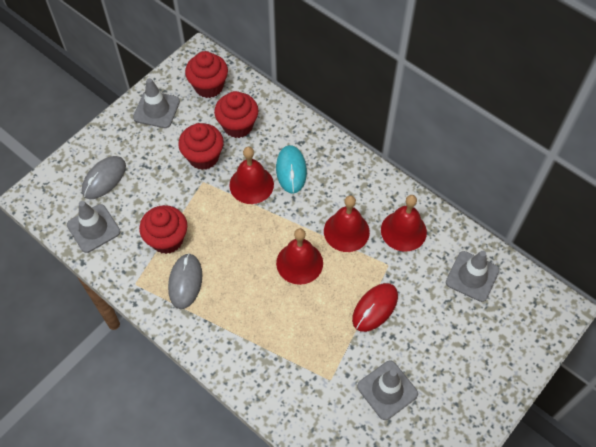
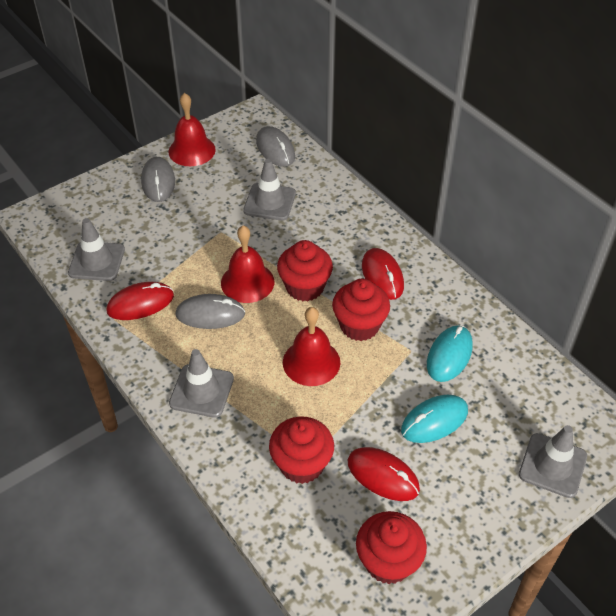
grey mouse: 2 -> 3
red bell: 4 -> 3
red mouse: 1 -> 3
turquoise mouse: 1 -> 2

